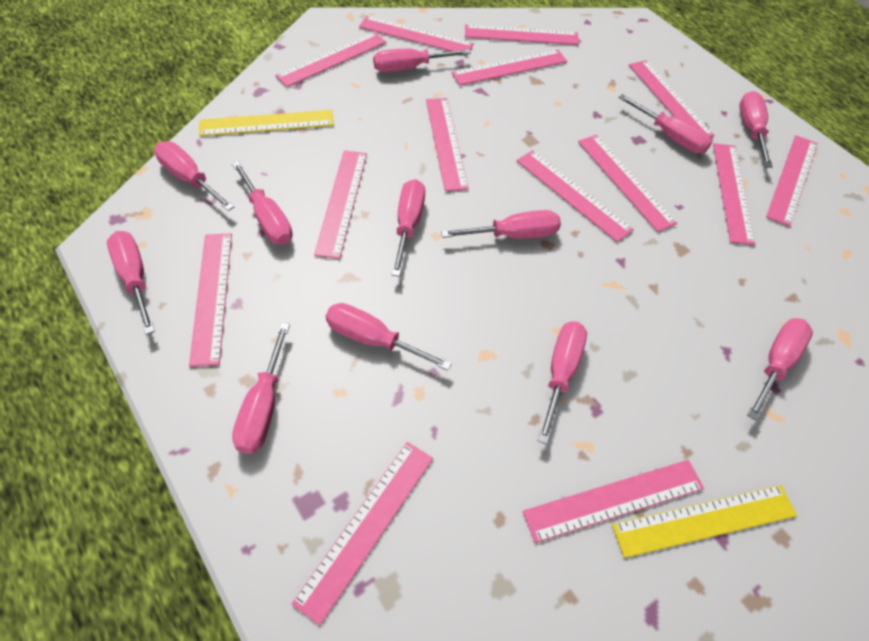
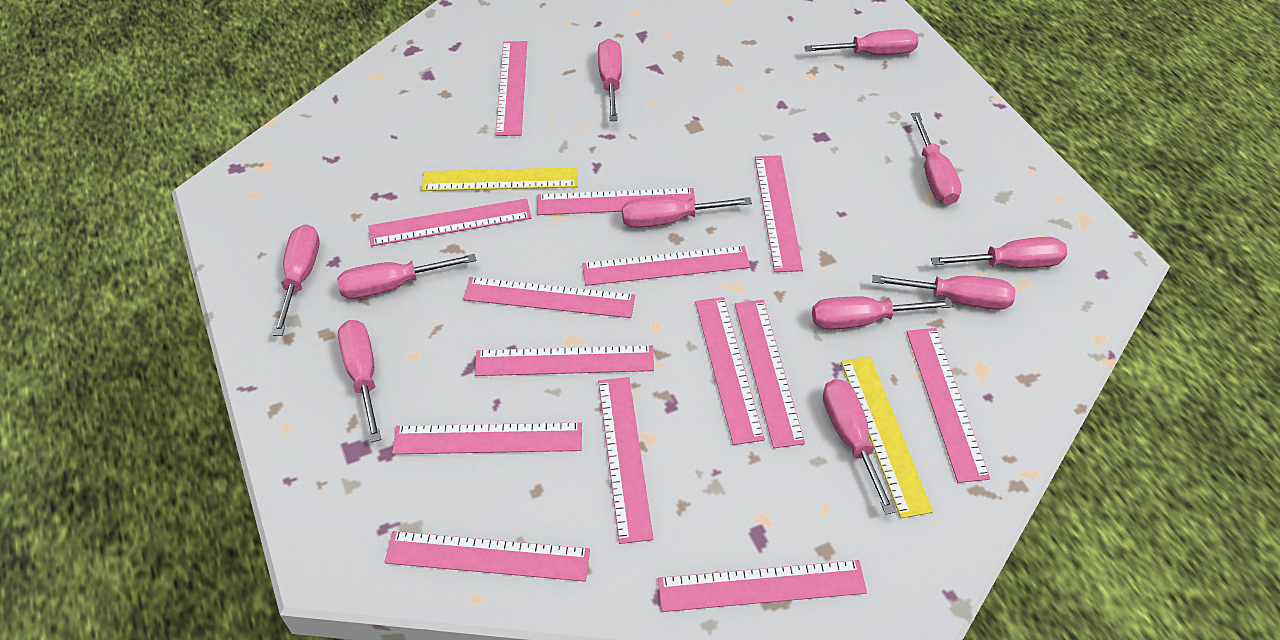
pink screwdriver: 12 -> 11

